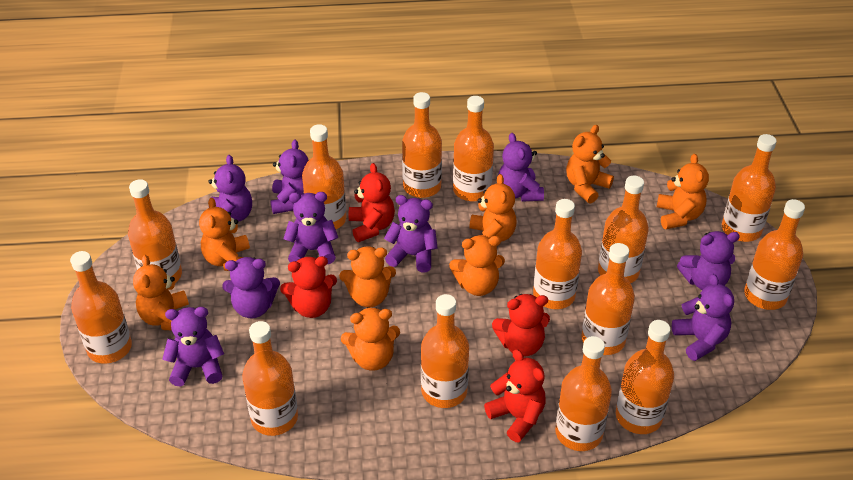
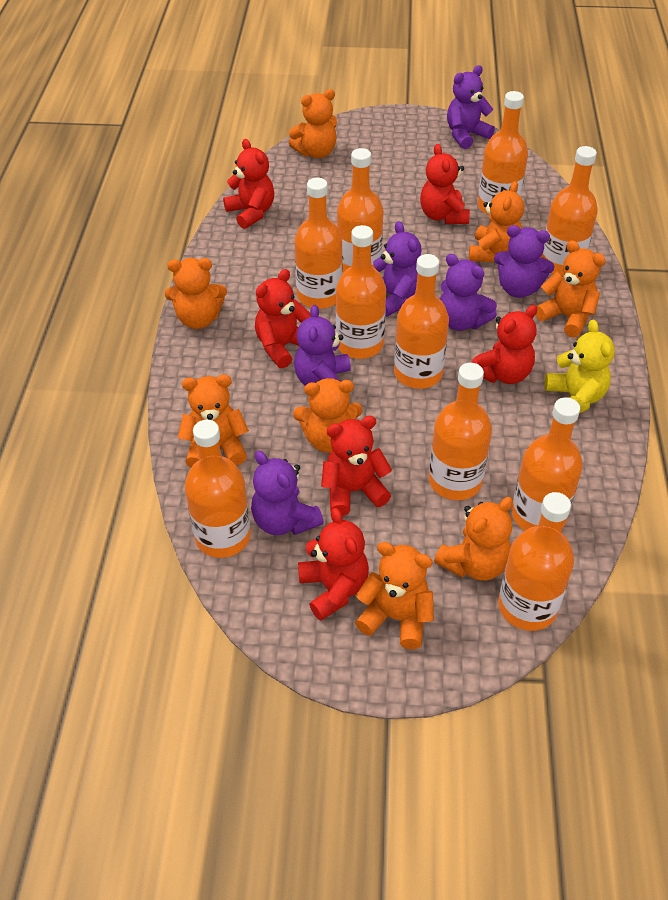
orange bottle: 14 -> 10
purple teddy bear: 9 -> 6
red teddy bear: 4 -> 6
yellow teddy bear: 0 -> 1

